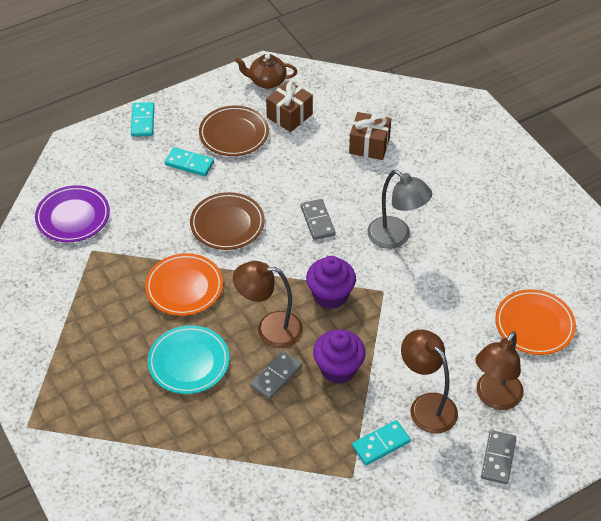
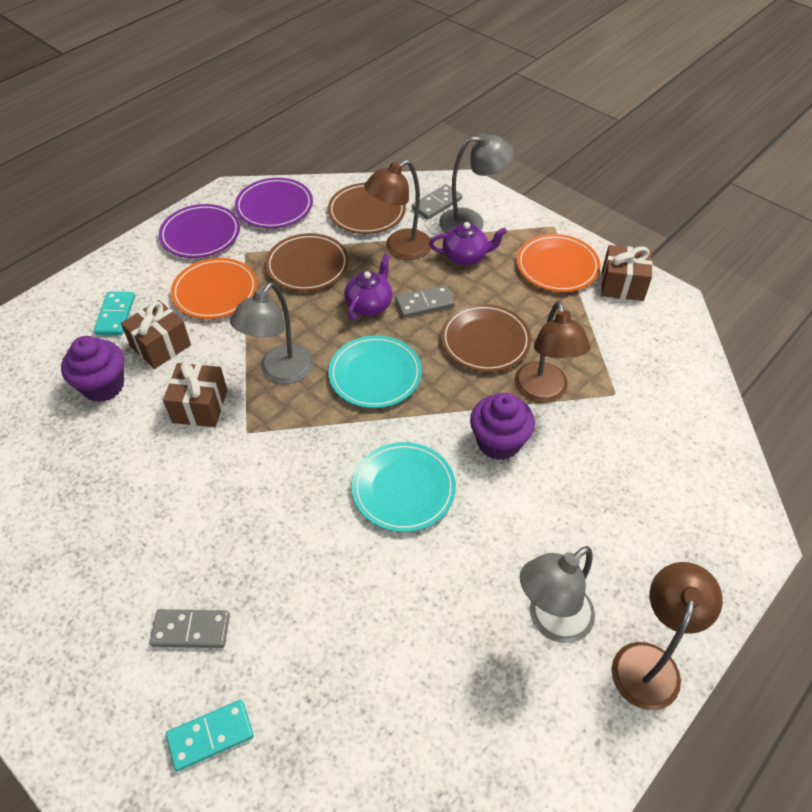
brown gift: 2 -> 3
brown plate: 2 -> 3
brown teapot: 1 -> 0
grey lamp: 1 -> 3
purple plate: 1 -> 2
purple teapot: 0 -> 2
turquoise domino: 3 -> 2
turquoise plate: 1 -> 2

